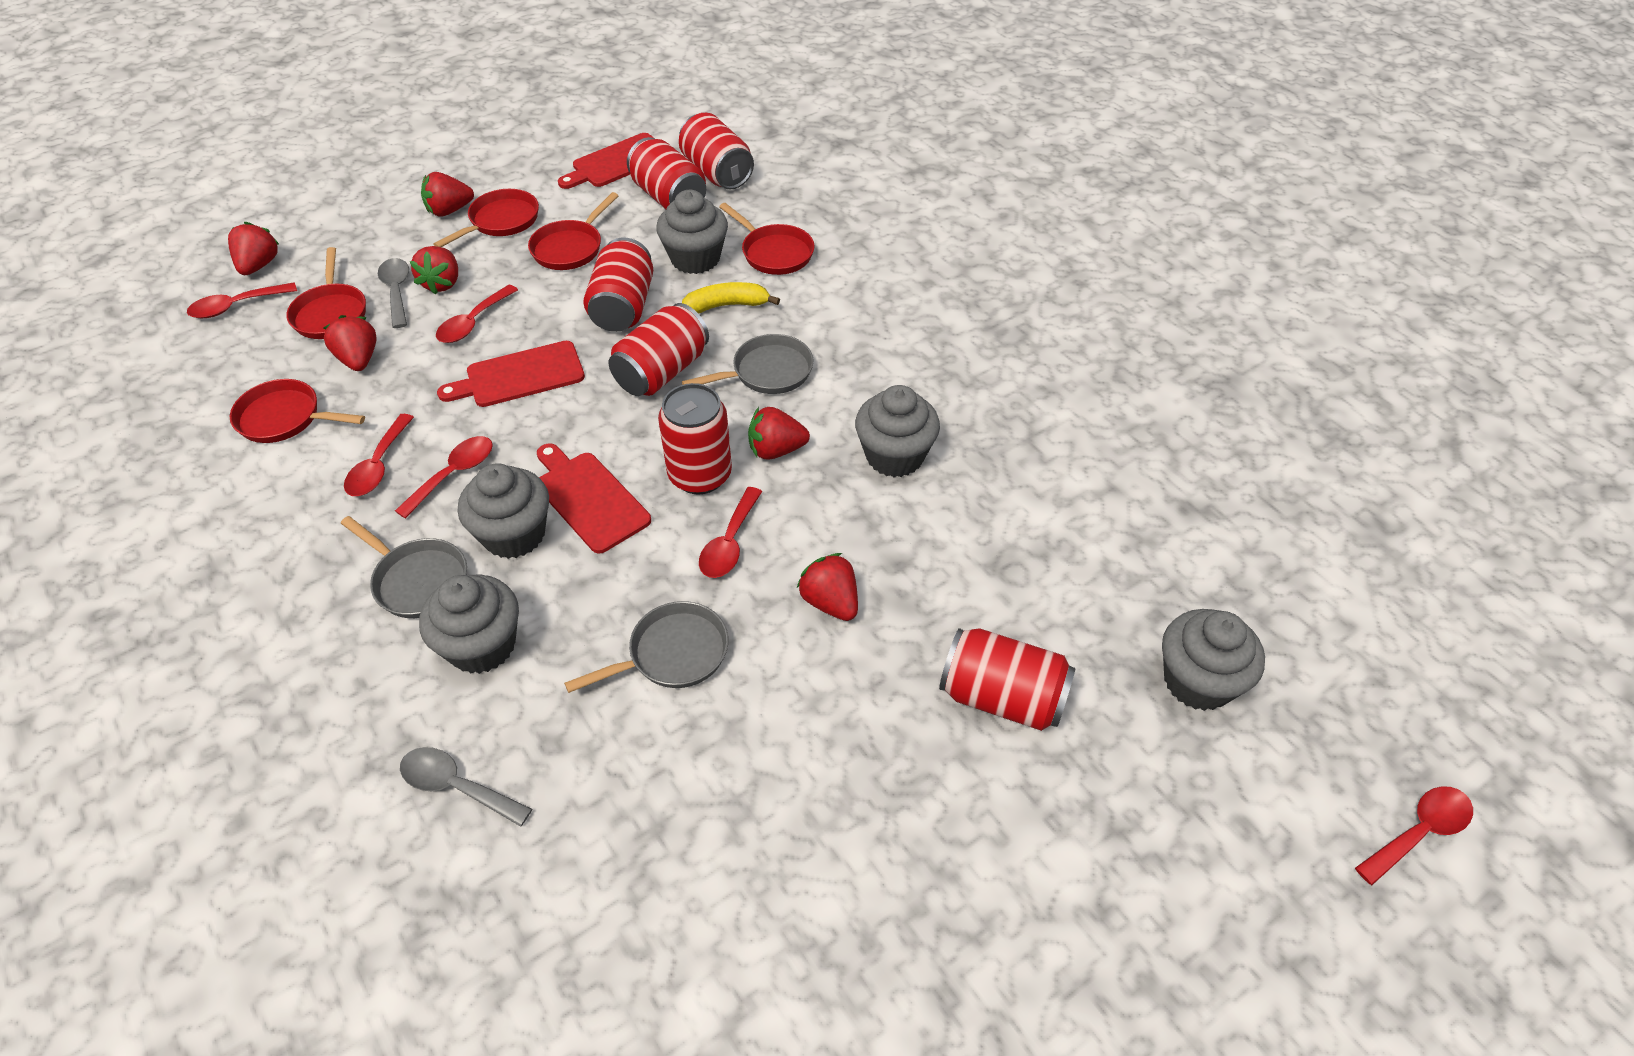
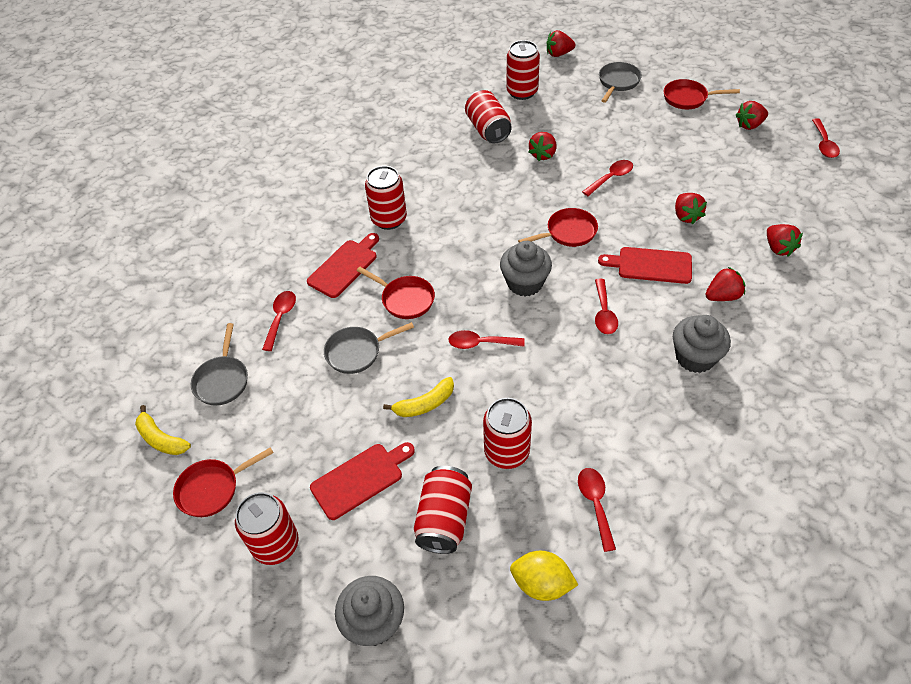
grey cupcake: 5 -> 3
grey spoon: 2 -> 0
red pan: 5 -> 4
yellow banana: 1 -> 2
yellow lemon: 0 -> 1

